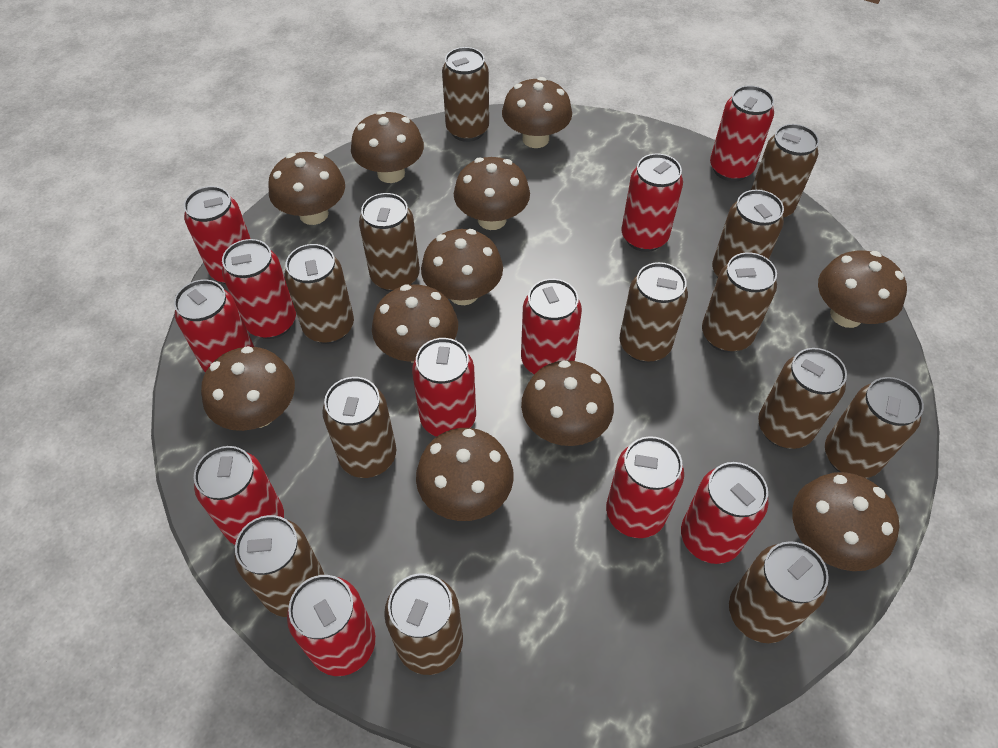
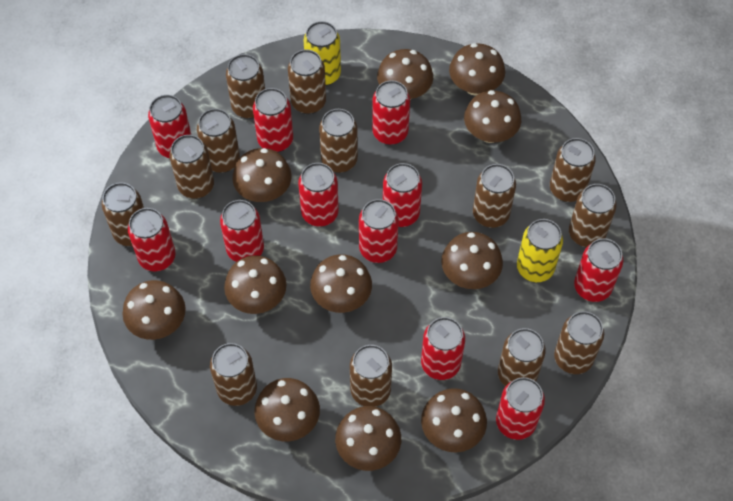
yellow can: 0 -> 2

